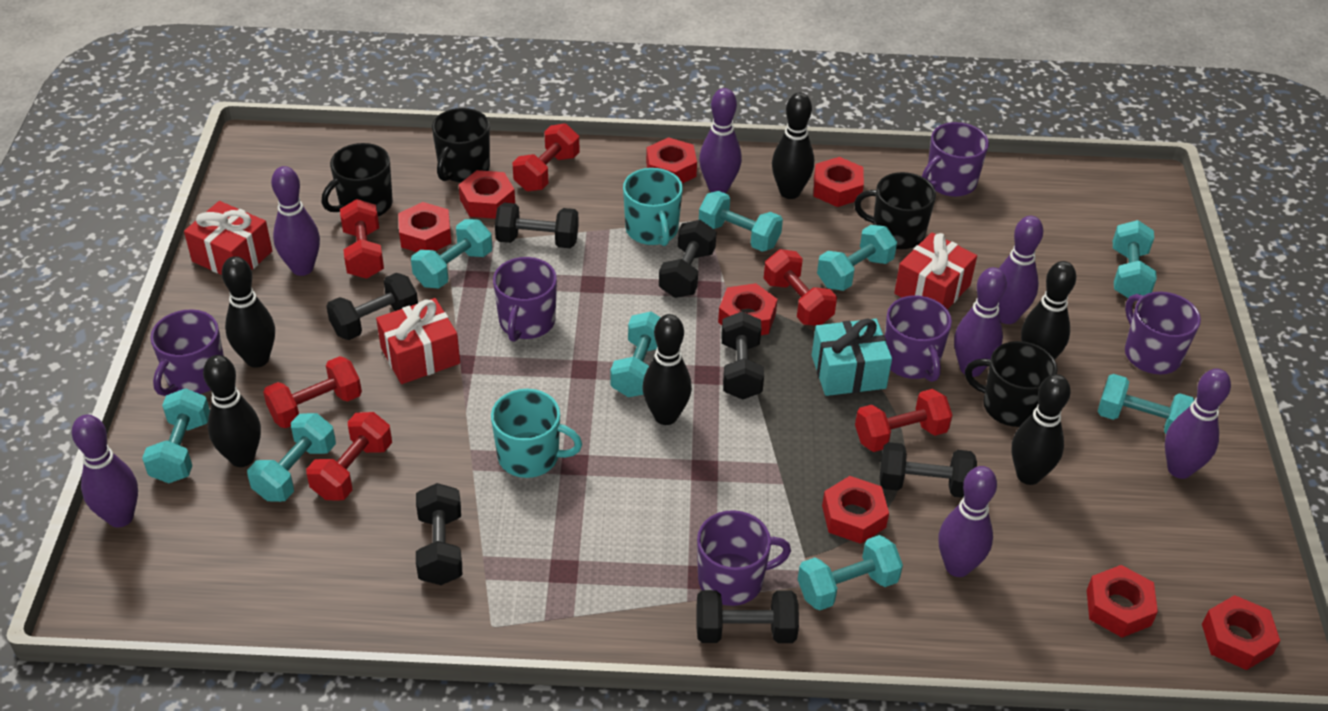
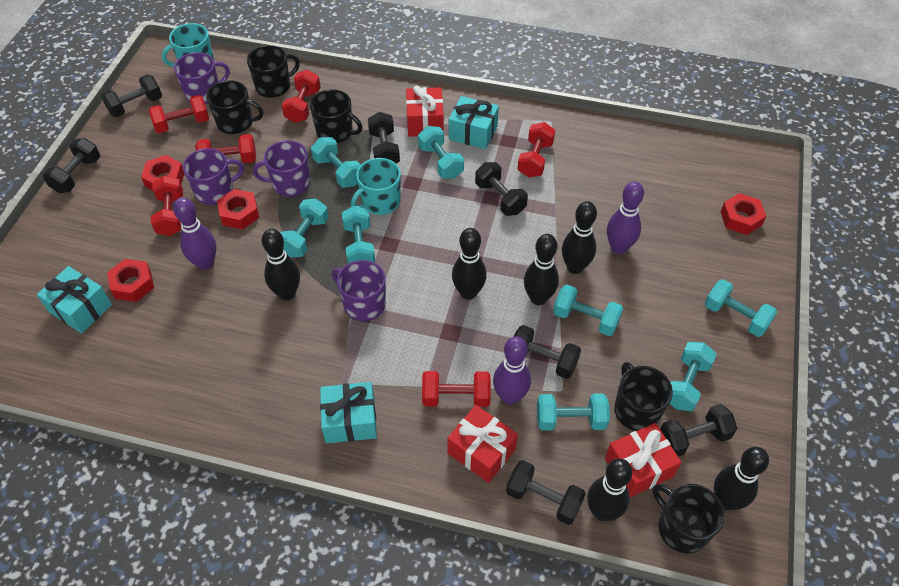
black mug: 4 -> 5
purple bowling pin: 7 -> 3
purple mug: 6 -> 4
red nut: 8 -> 4
turquoise dumbbell: 9 -> 8
turquoise gift: 1 -> 3

